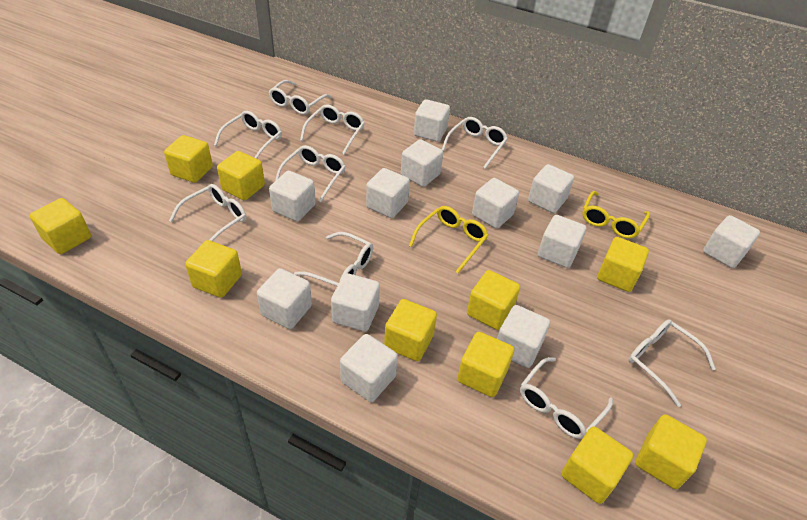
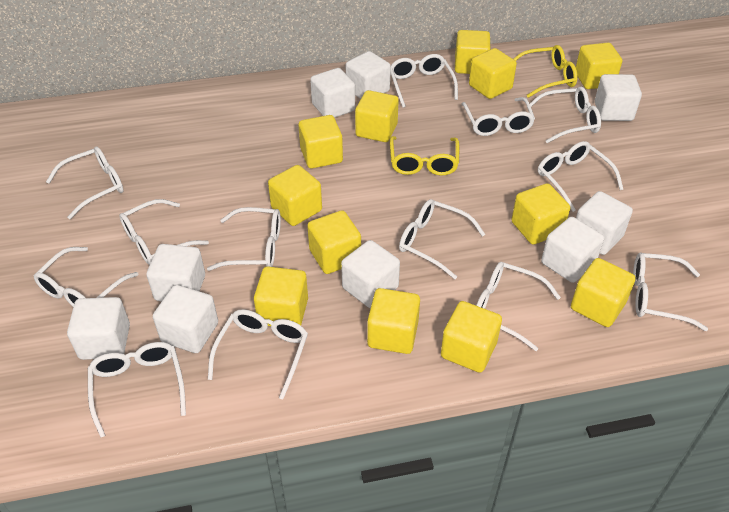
white cube: 12 -> 9
white glasses: 9 -> 13
yellow cube: 10 -> 12

